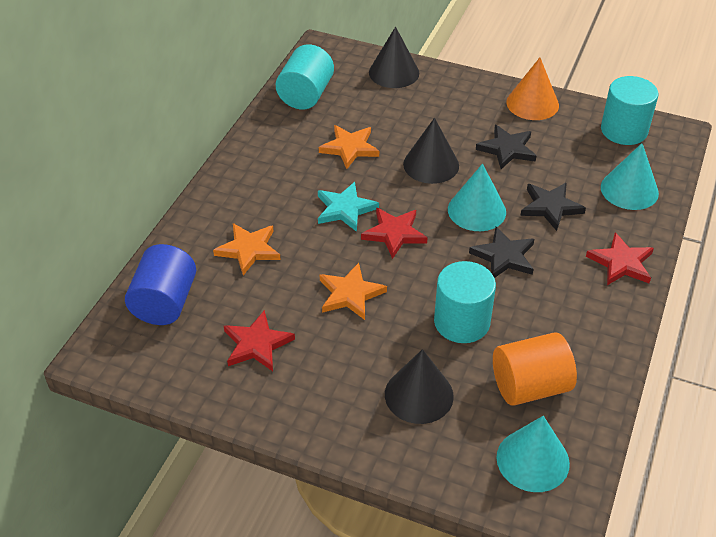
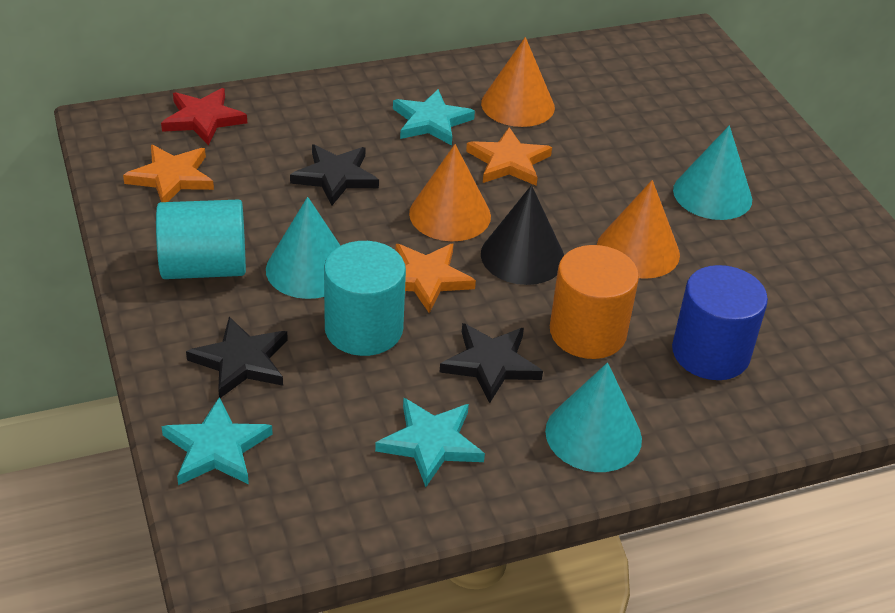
black cone: 3 -> 1
orange cone: 1 -> 3
red star: 3 -> 1
turquoise cylinder: 3 -> 2
turquoise star: 1 -> 3

